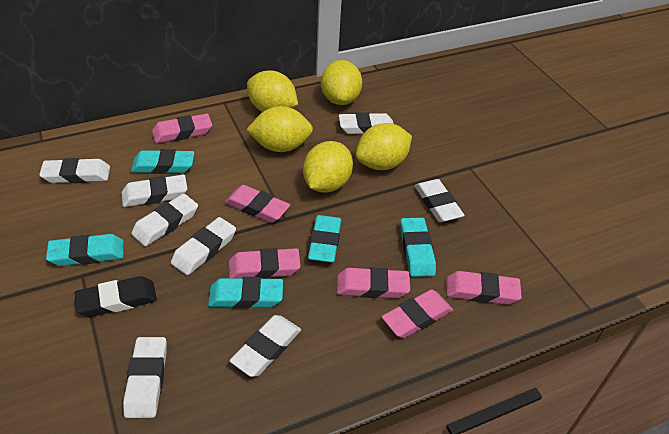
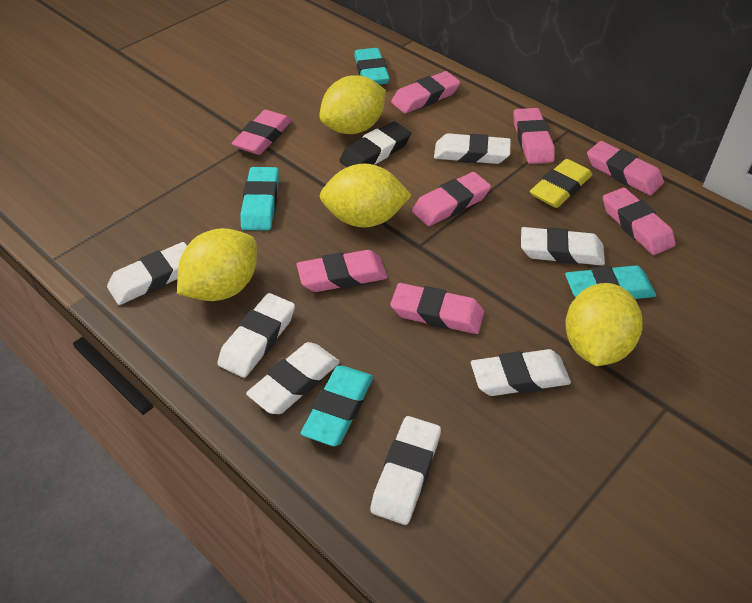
pink eraser: 6 -> 8
turquoise eraser: 5 -> 4
white eraser: 8 -> 7
yellow eraser: 0 -> 1
yellow lemon: 5 -> 4

